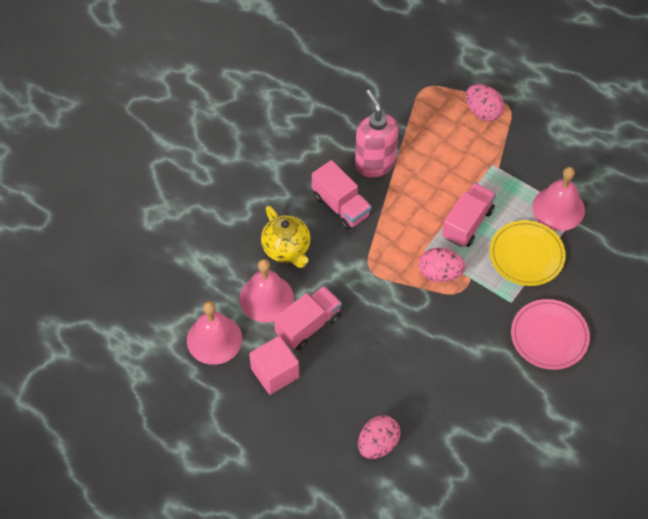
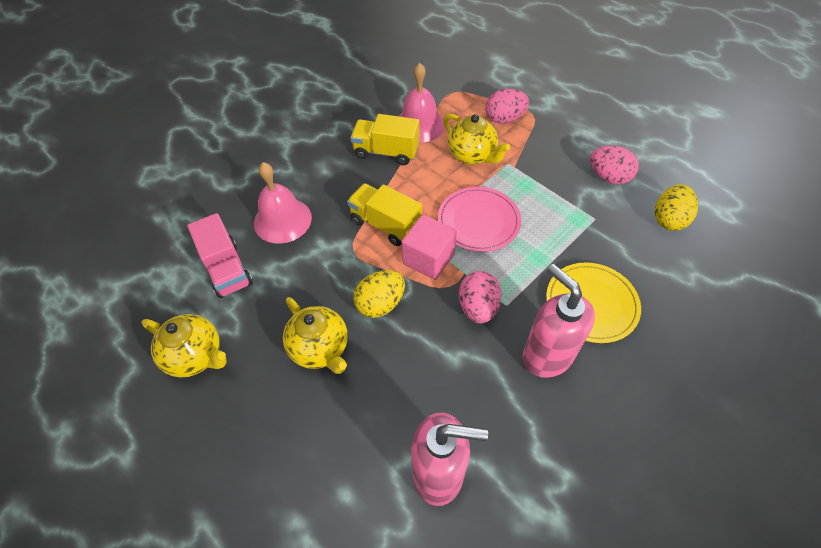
pink bell: 3 -> 2
pink soap dispenser: 1 -> 2
pink truck: 3 -> 1
yellow egg: 0 -> 2
yellow teapot: 1 -> 3
yellow truck: 0 -> 2

